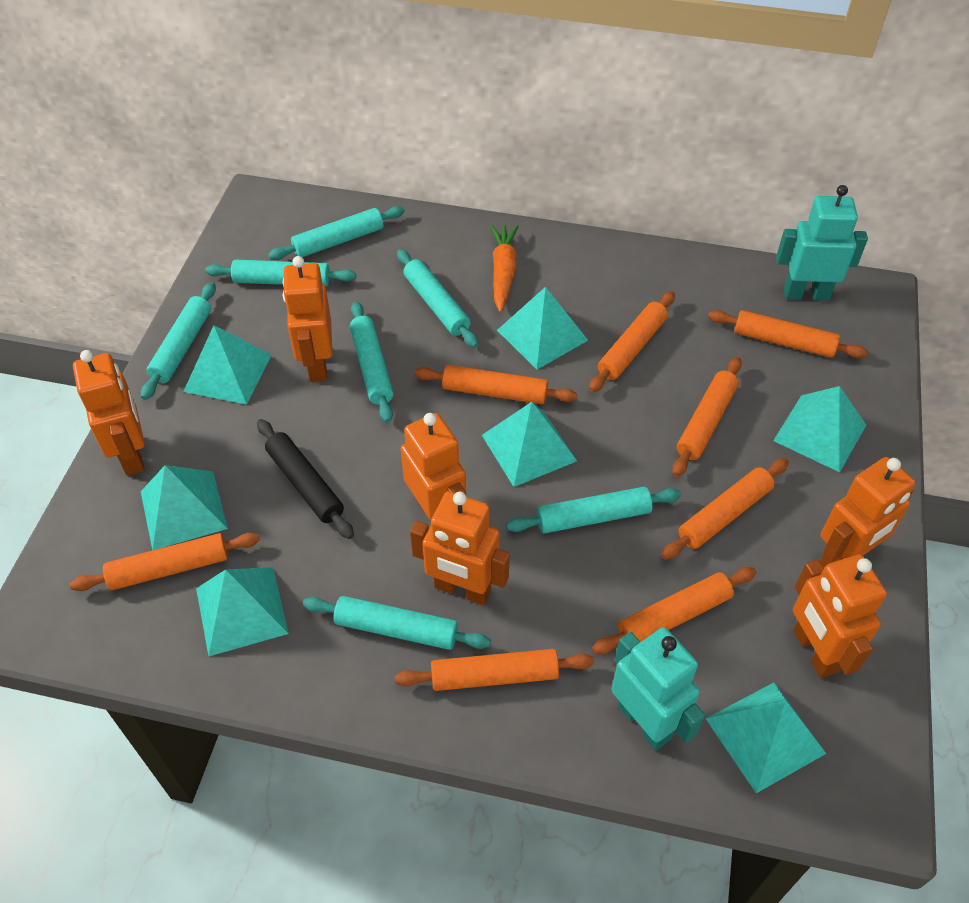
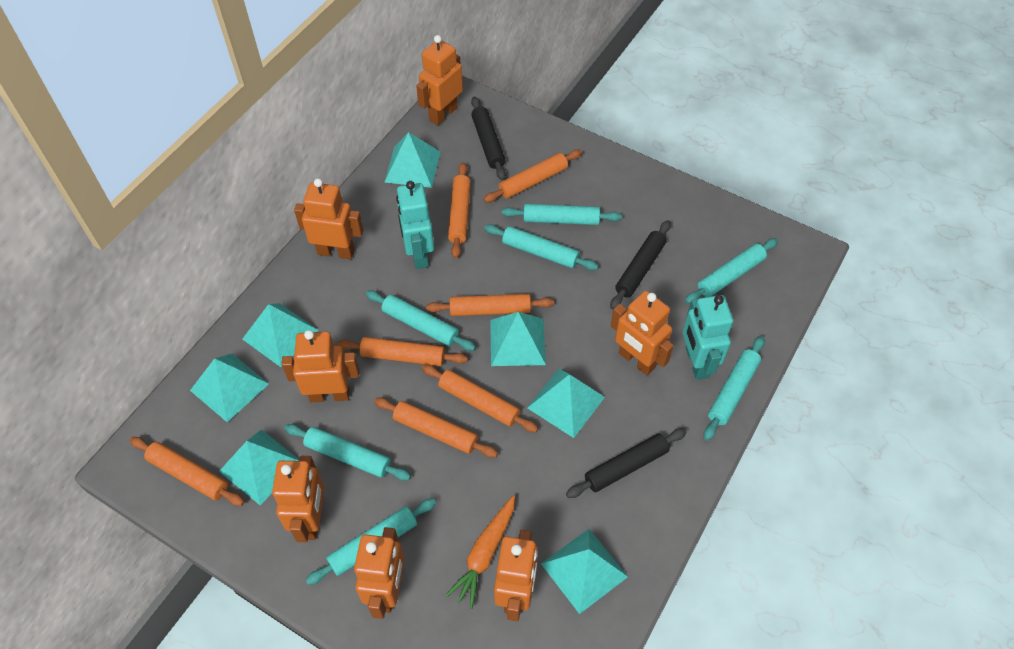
black rolling pin: 1 -> 3
orange robot: 6 -> 7
orange rolling pin: 8 -> 7

